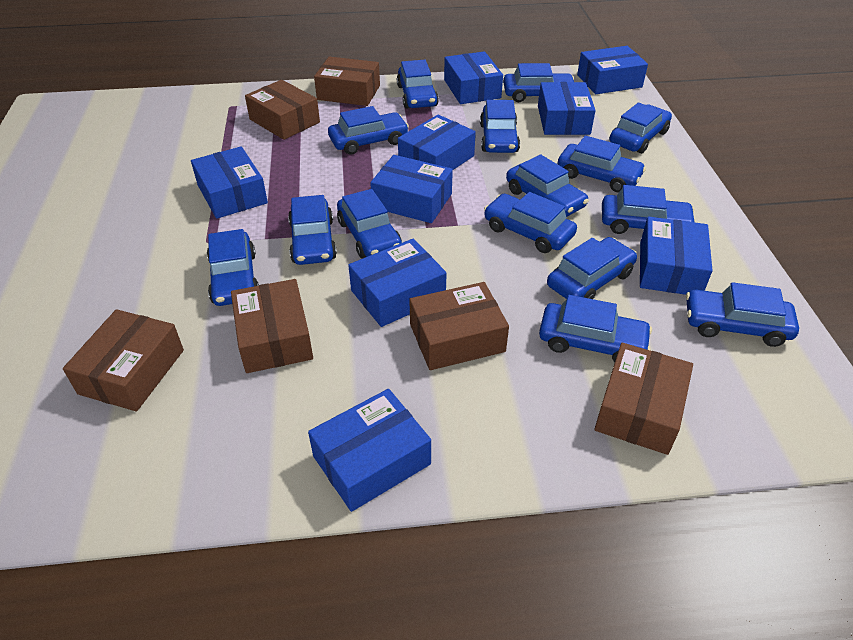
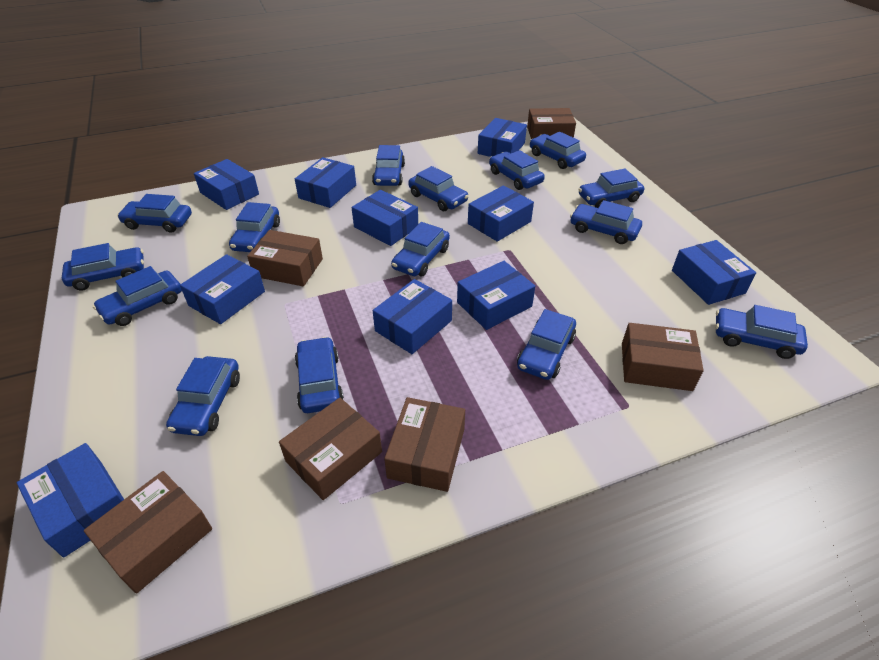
blue box: 9 -> 10

